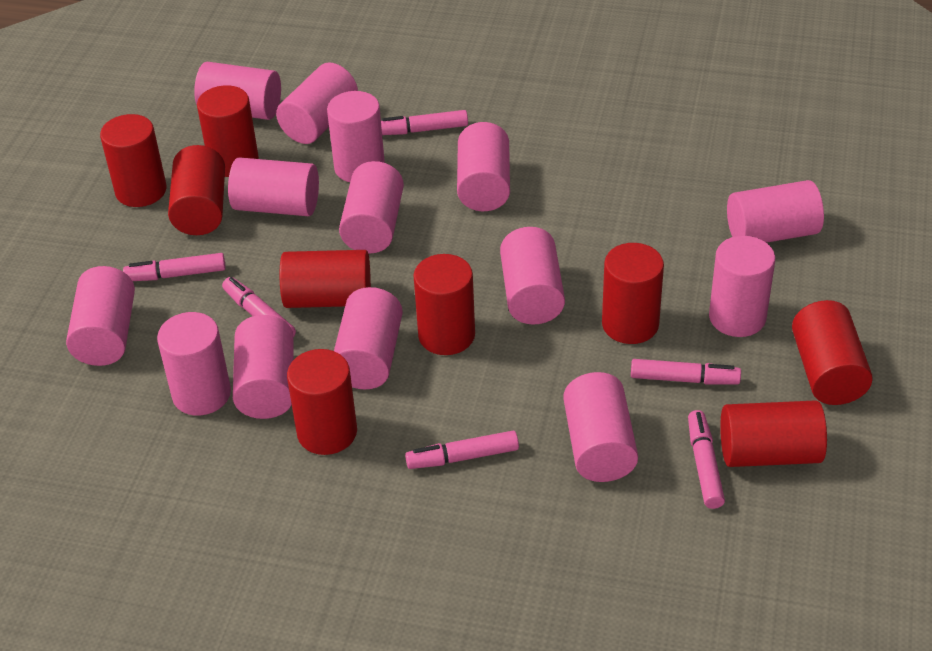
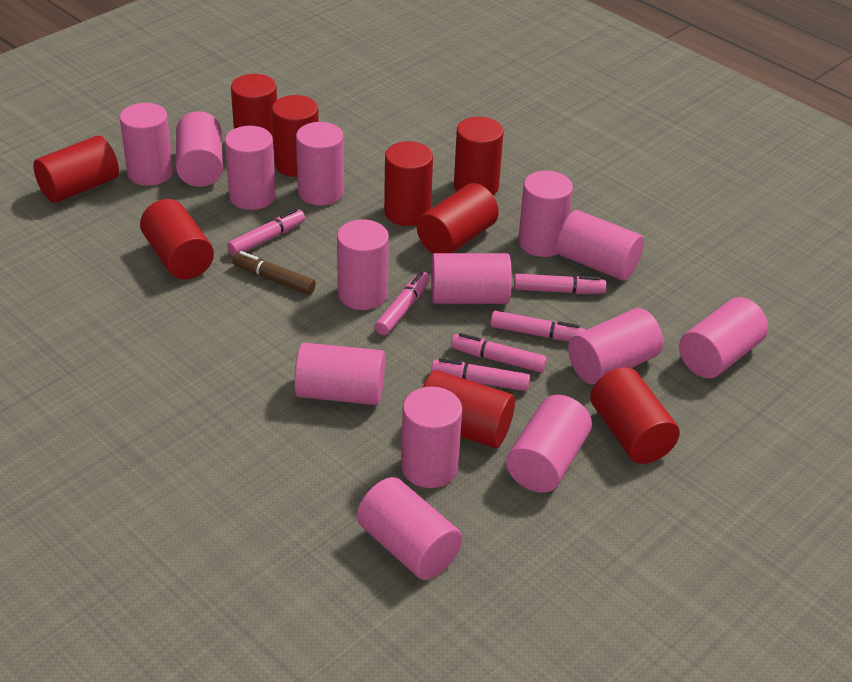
brown marker: 0 -> 1

